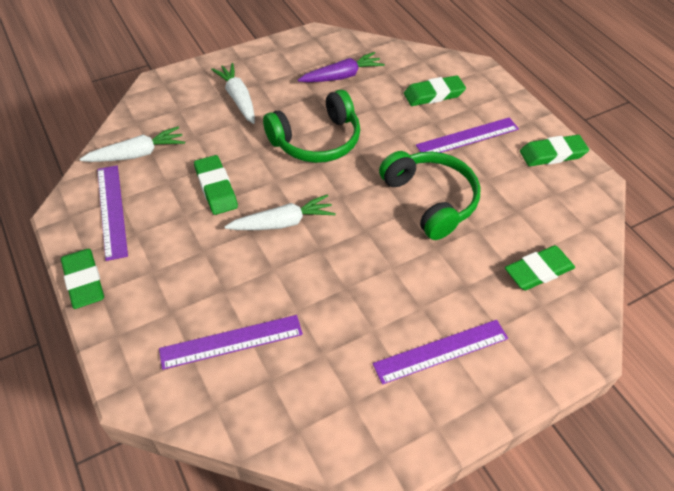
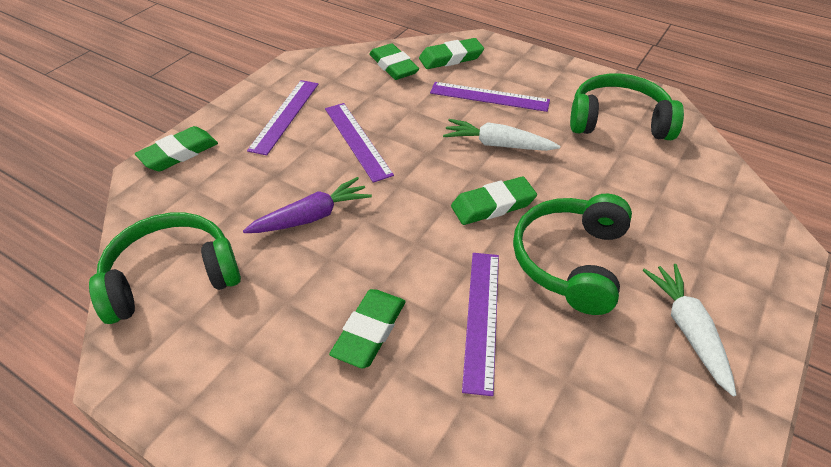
green headphones: 2 -> 3
white carrot: 3 -> 2

